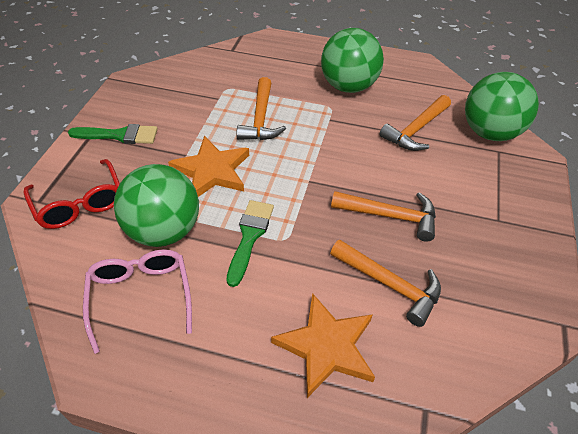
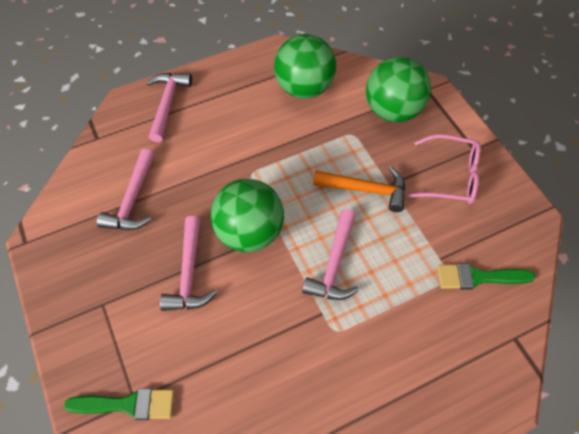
orange hammer: 4 -> 1
orange star: 2 -> 0
pink hammer: 0 -> 4
red glasses: 1 -> 0

